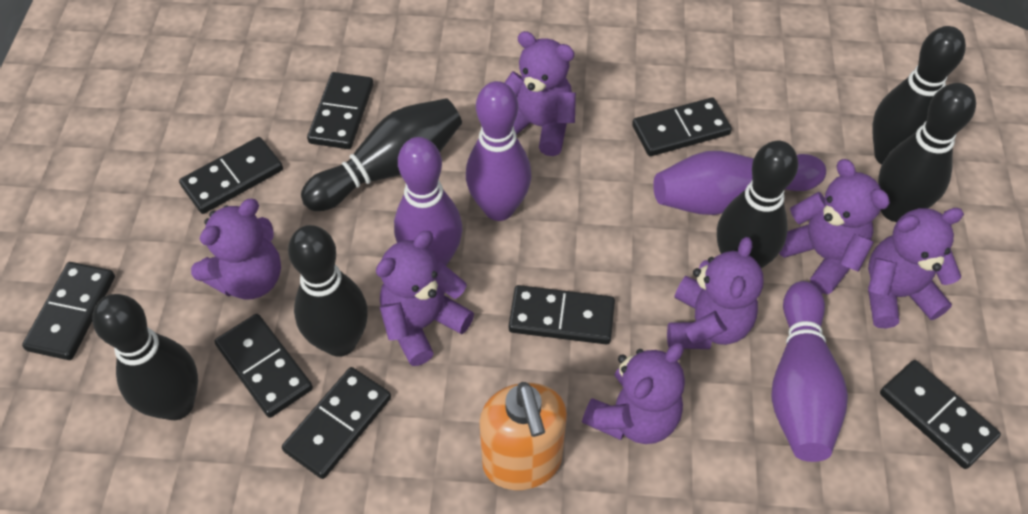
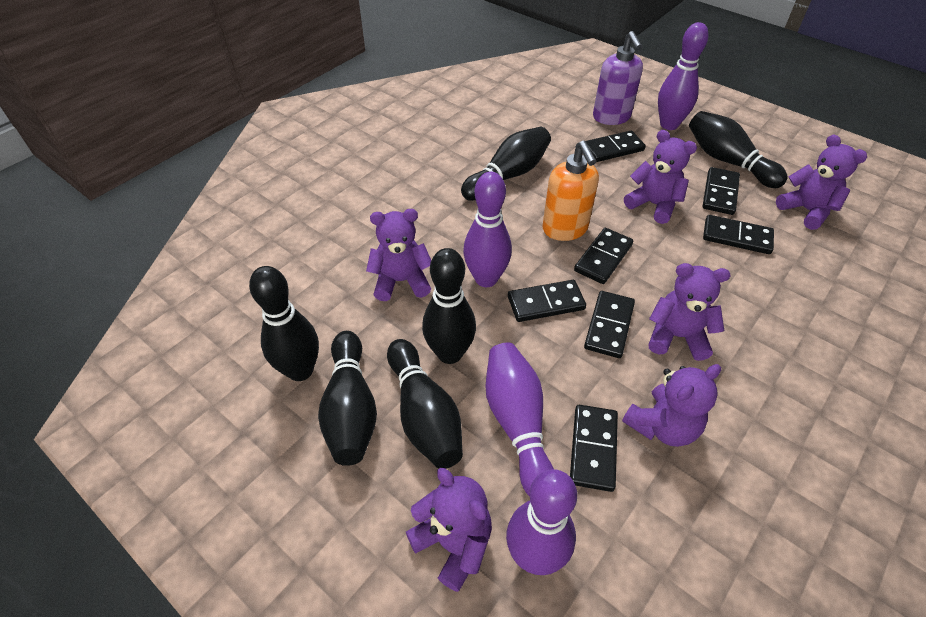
black domino: 8 -> 7
purple soap dispenser: 0 -> 1
purple teddy bear: 7 -> 6

